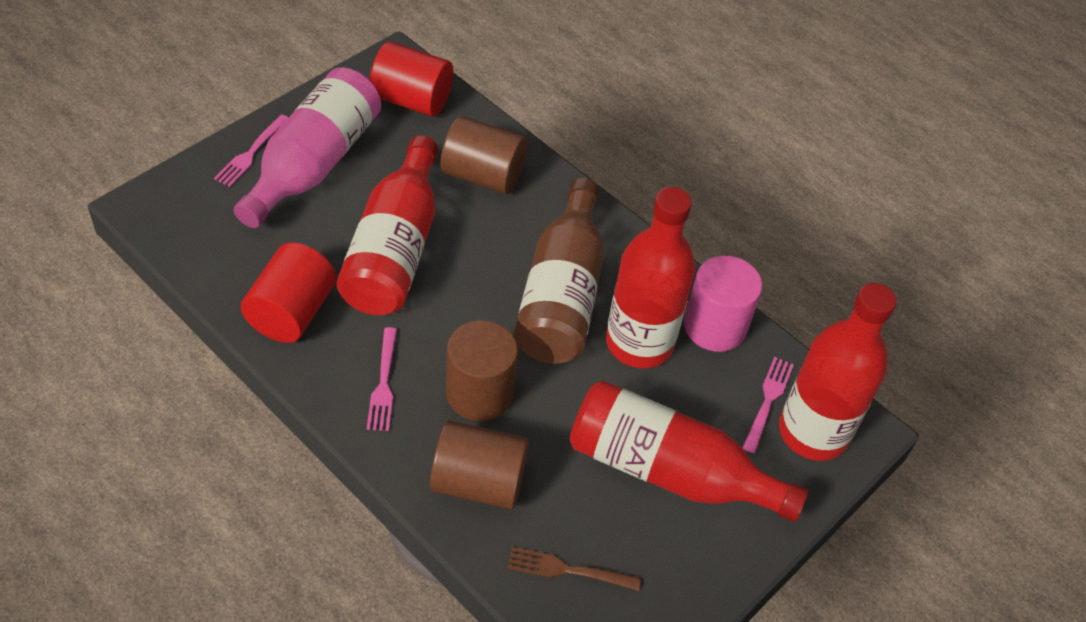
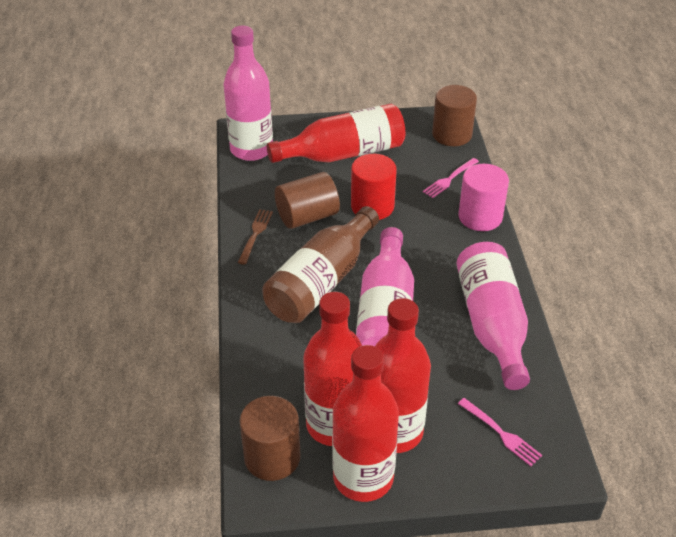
pink bottle: 1 -> 3
pink fork: 3 -> 2
red cylinder: 2 -> 1

